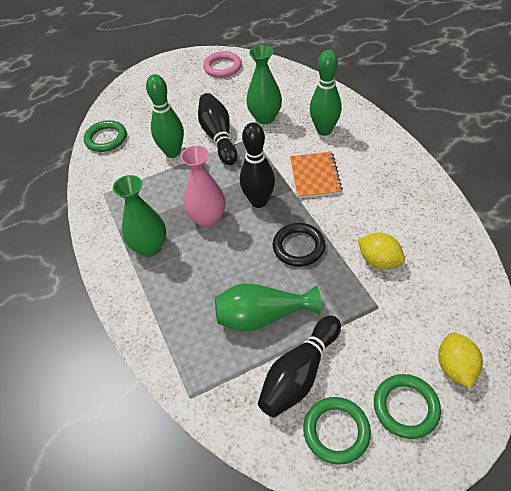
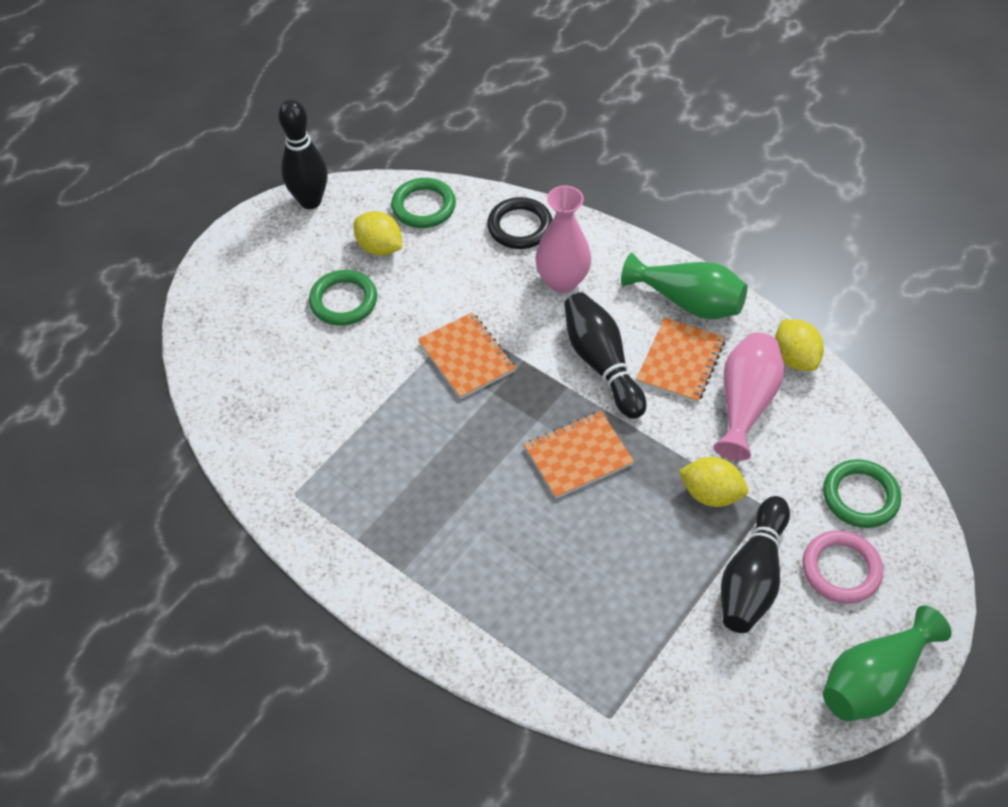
green bowling pin: 2 -> 0
green vase: 3 -> 2
orange notebook: 1 -> 3
pink vase: 1 -> 2
yellow lemon: 2 -> 3

